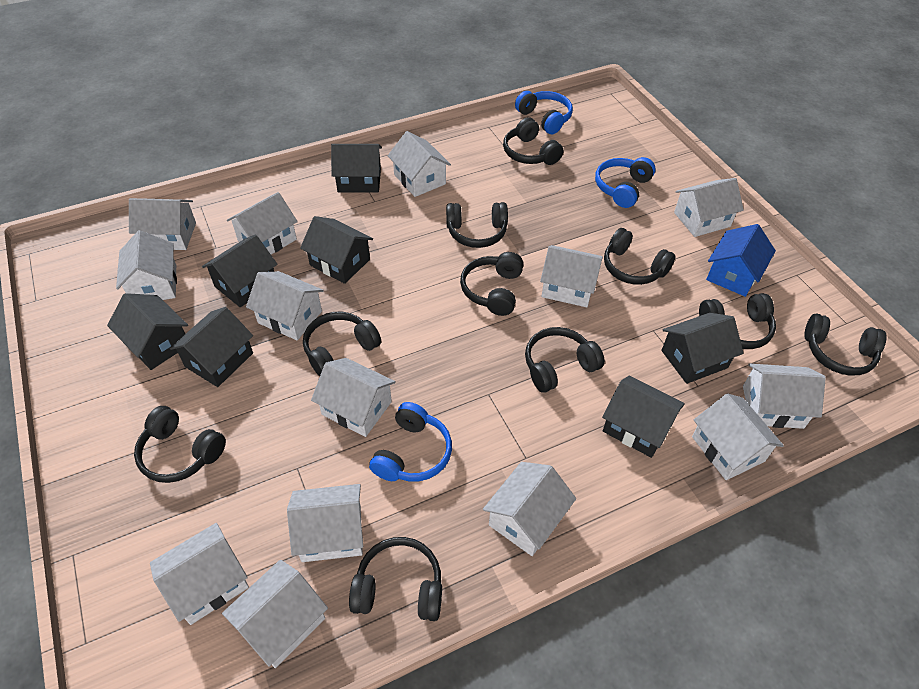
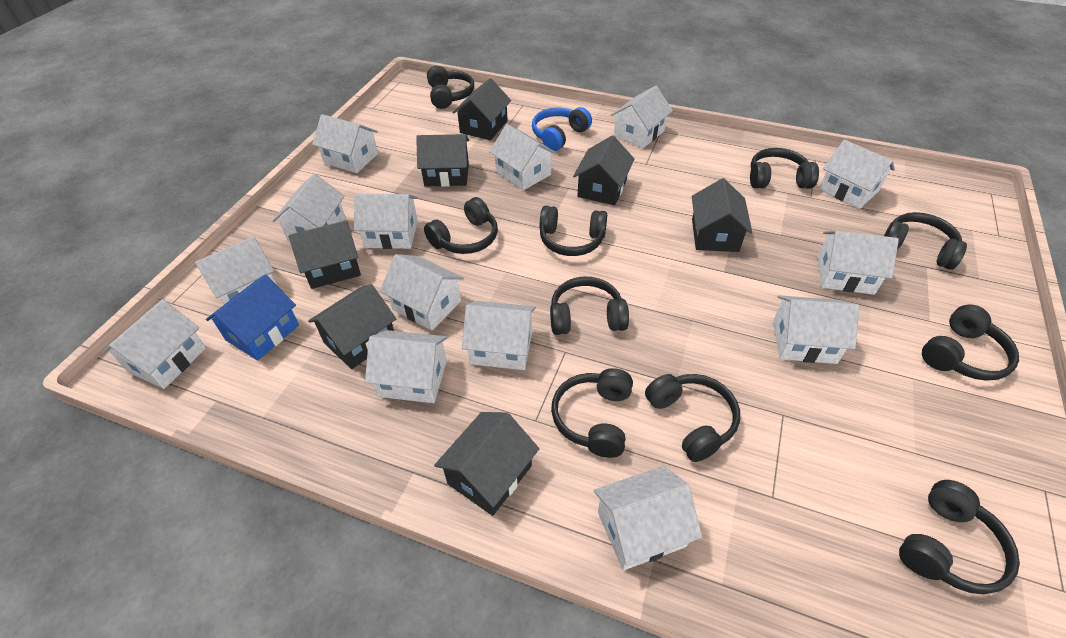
blue headphones: 3 -> 1

